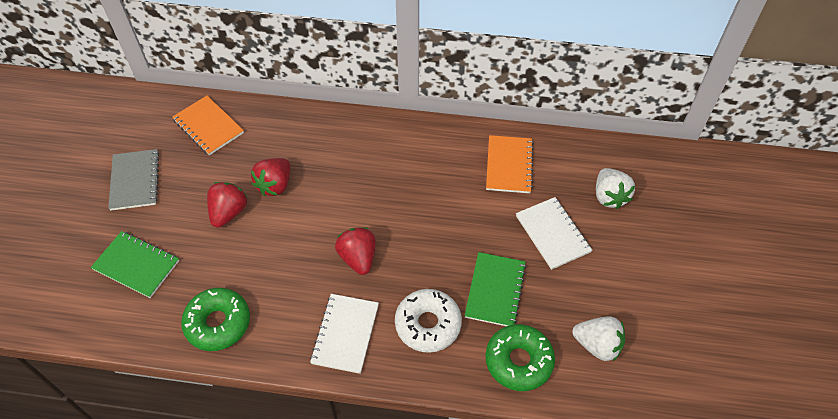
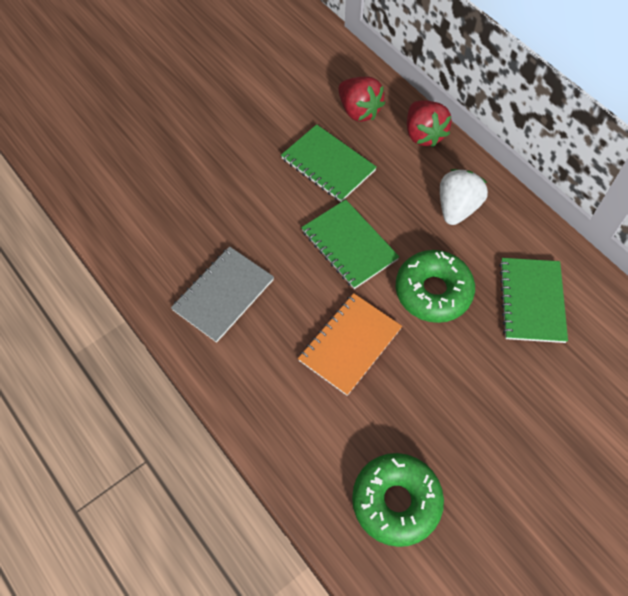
green notebook: 2 -> 3
orange notebook: 2 -> 1
red strawberry: 3 -> 2
white donut: 1 -> 0
white notebook: 2 -> 0
white strawberry: 2 -> 1

